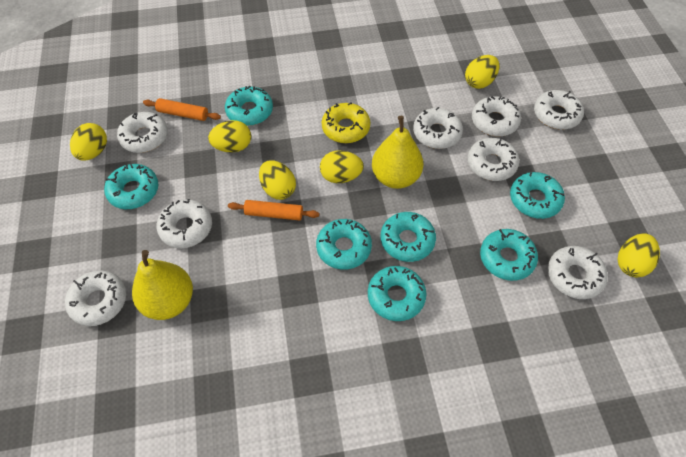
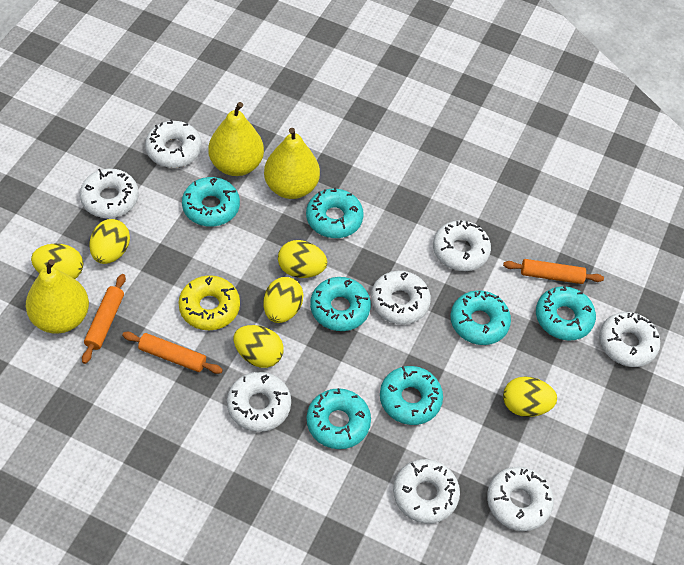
orange rolling pin: 2 -> 3
yellow pear: 2 -> 3

